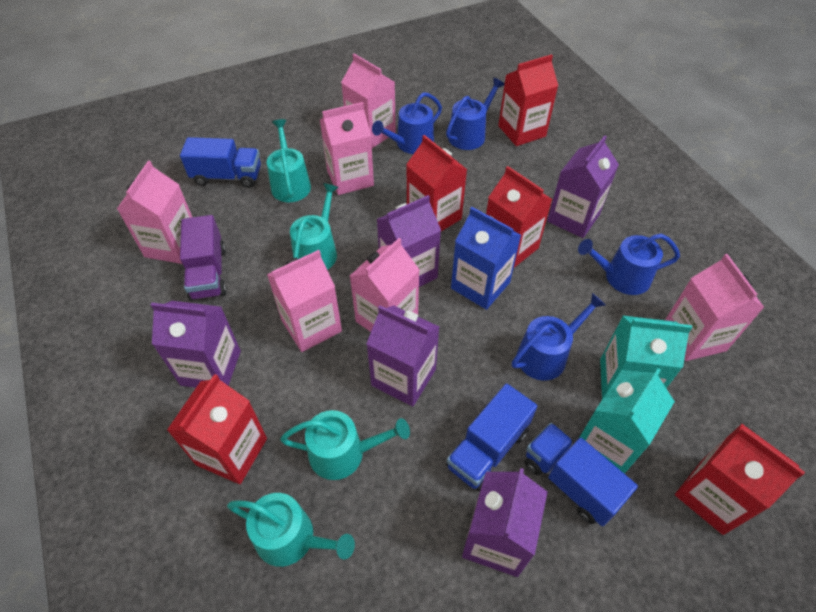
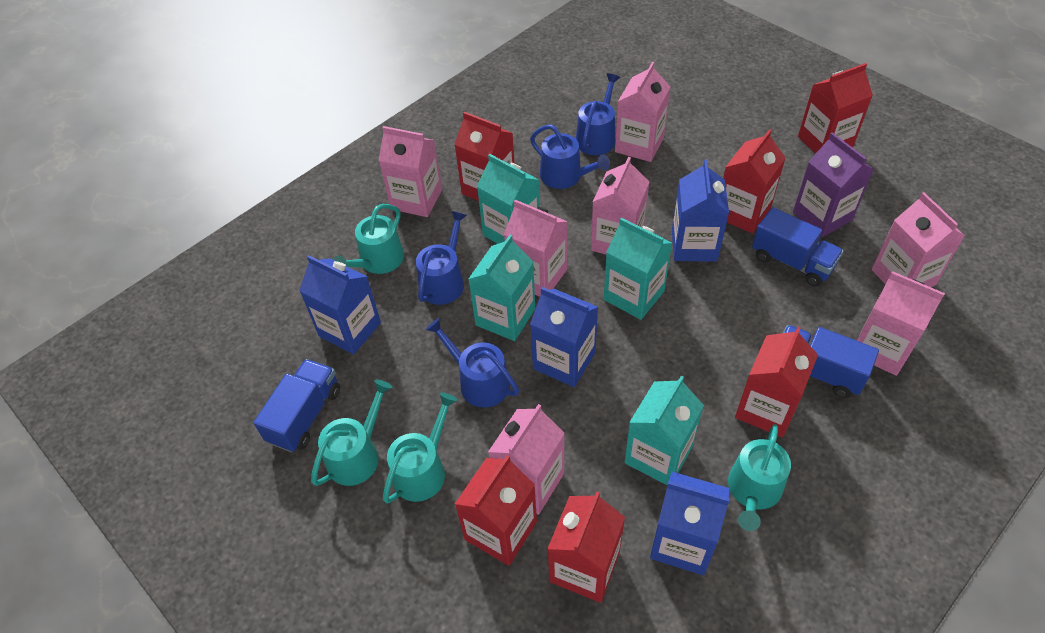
blue carton: 1 -> 4
pink carton: 6 -> 7
purple carton: 5 -> 1
purple truck: 1 -> 0
red carton: 5 -> 6
turquoise carton: 2 -> 4

